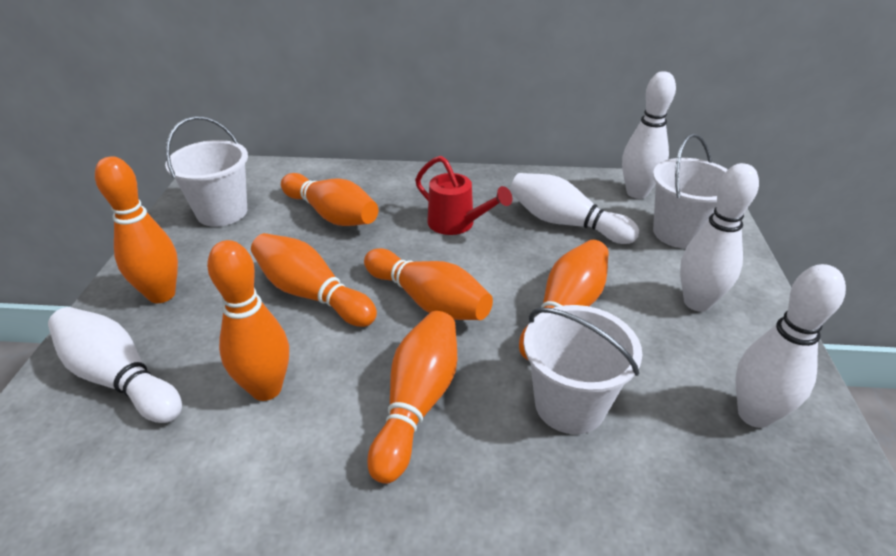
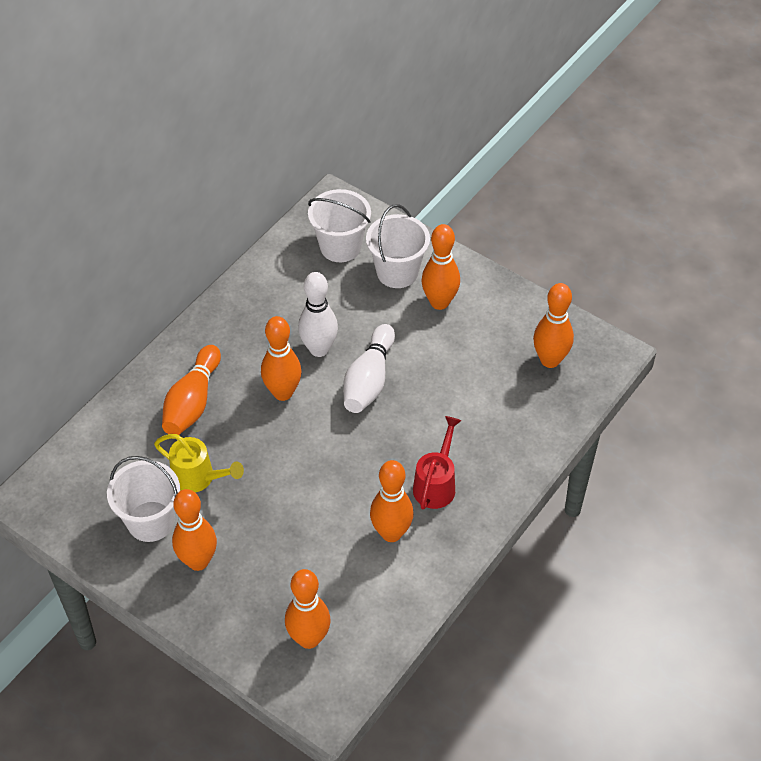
white bowling pin: 5 -> 2
yellow watering can: 0 -> 1

